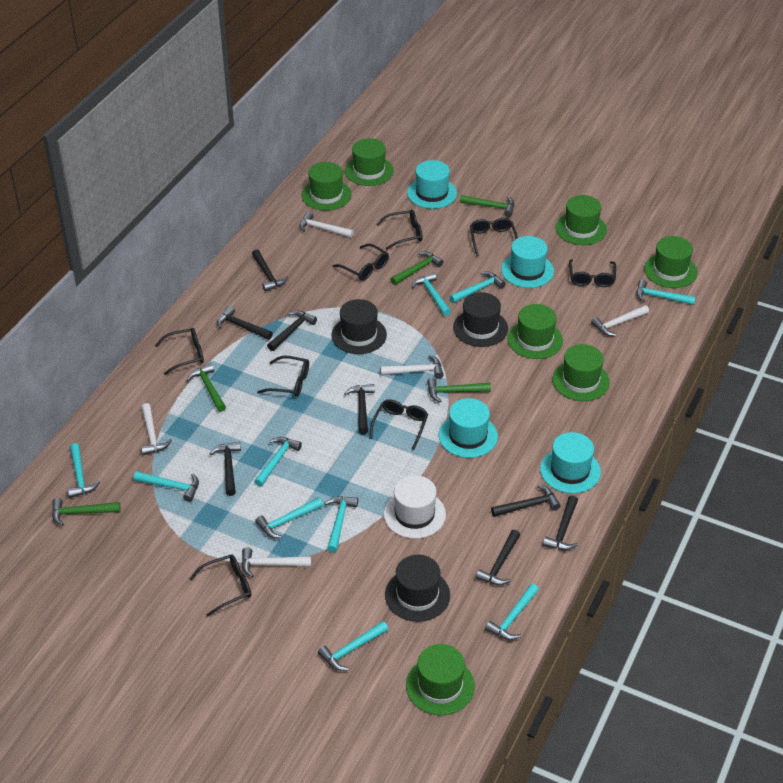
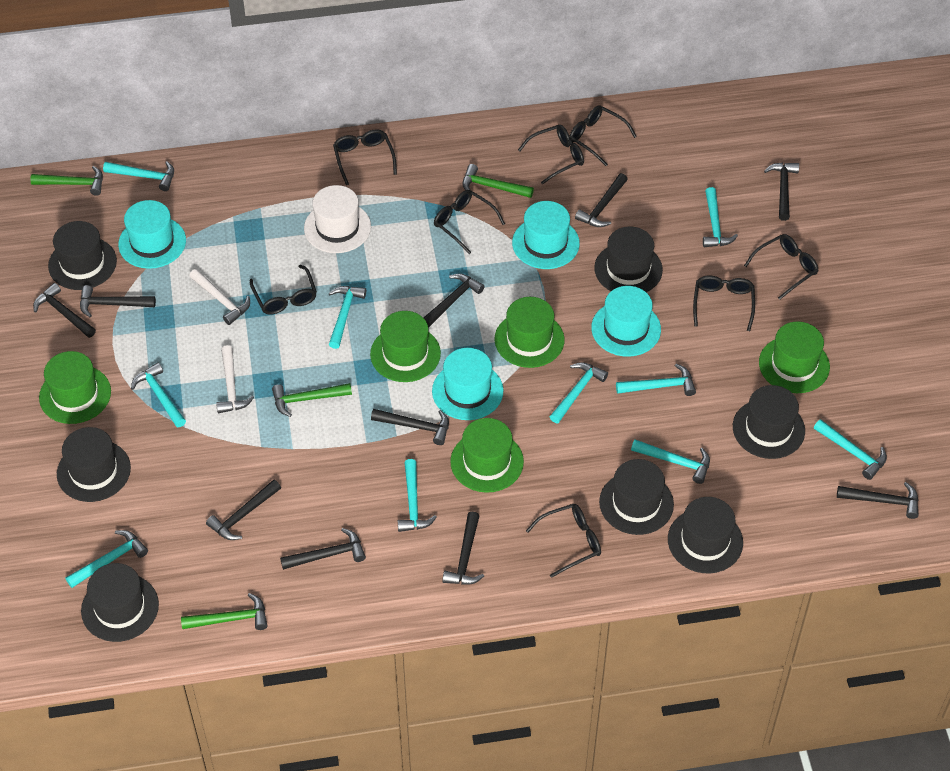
black hammer: 8 -> 10
black hat: 3 -> 7
green hammer: 5 -> 4
green hat: 7 -> 5
white hammer: 5 -> 2

